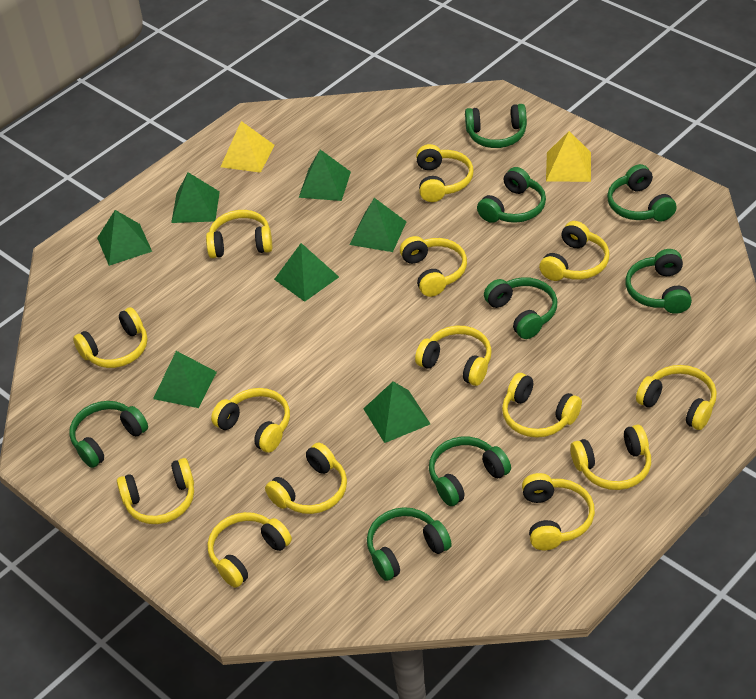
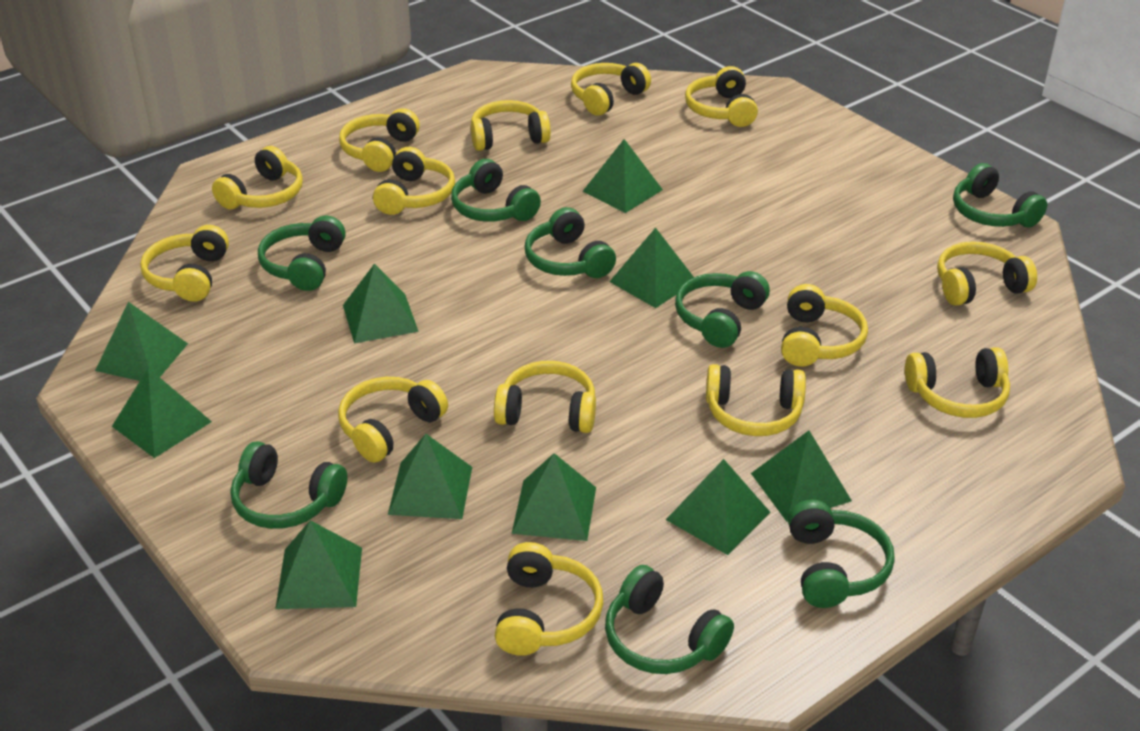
green pyramid: 7 -> 10
yellow pyramid: 2 -> 0

